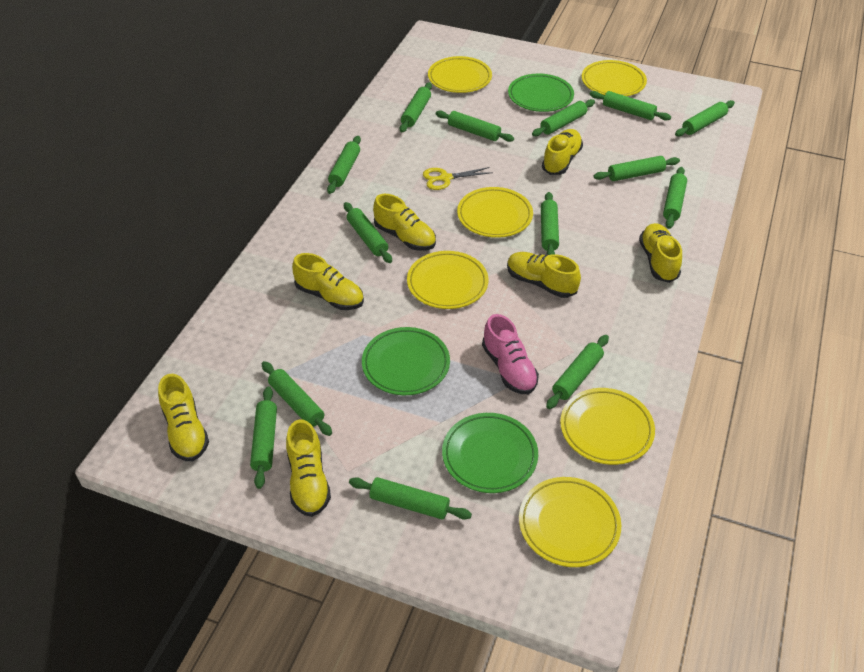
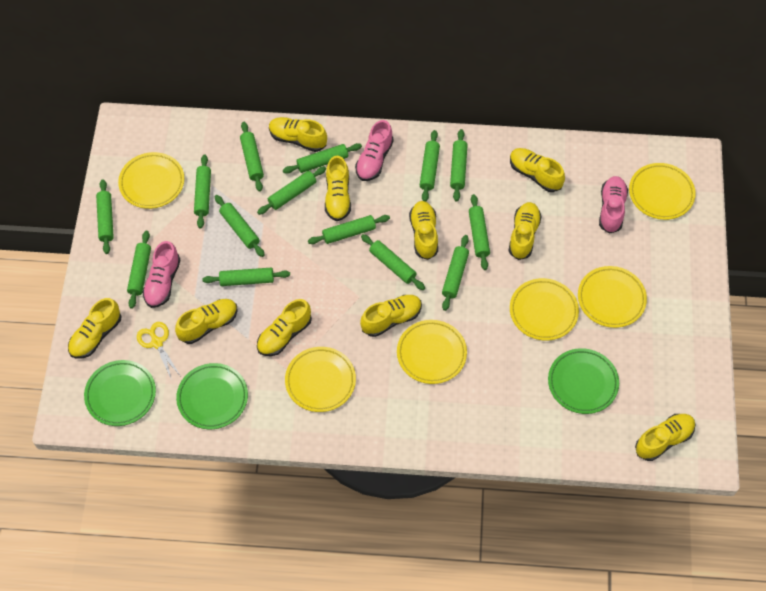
pink shoe: 1 -> 3
yellow shoe: 7 -> 10

